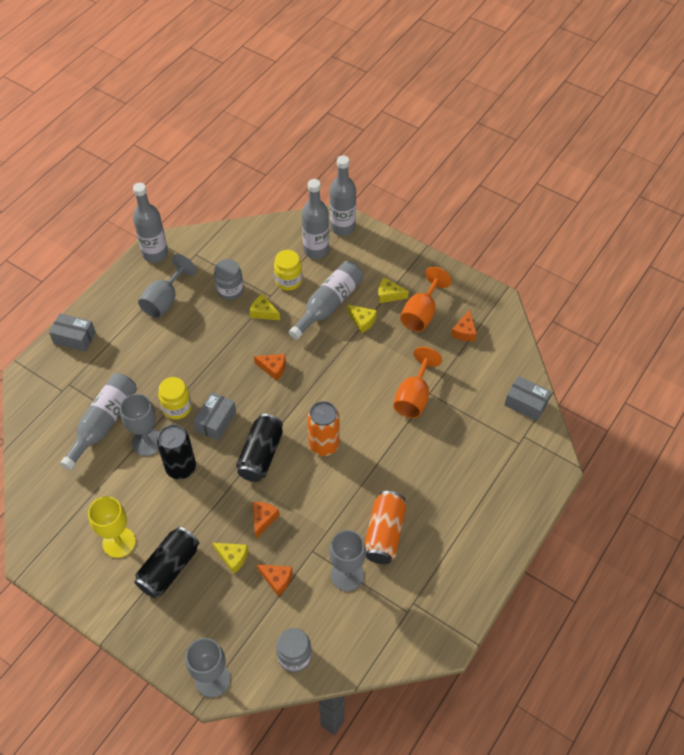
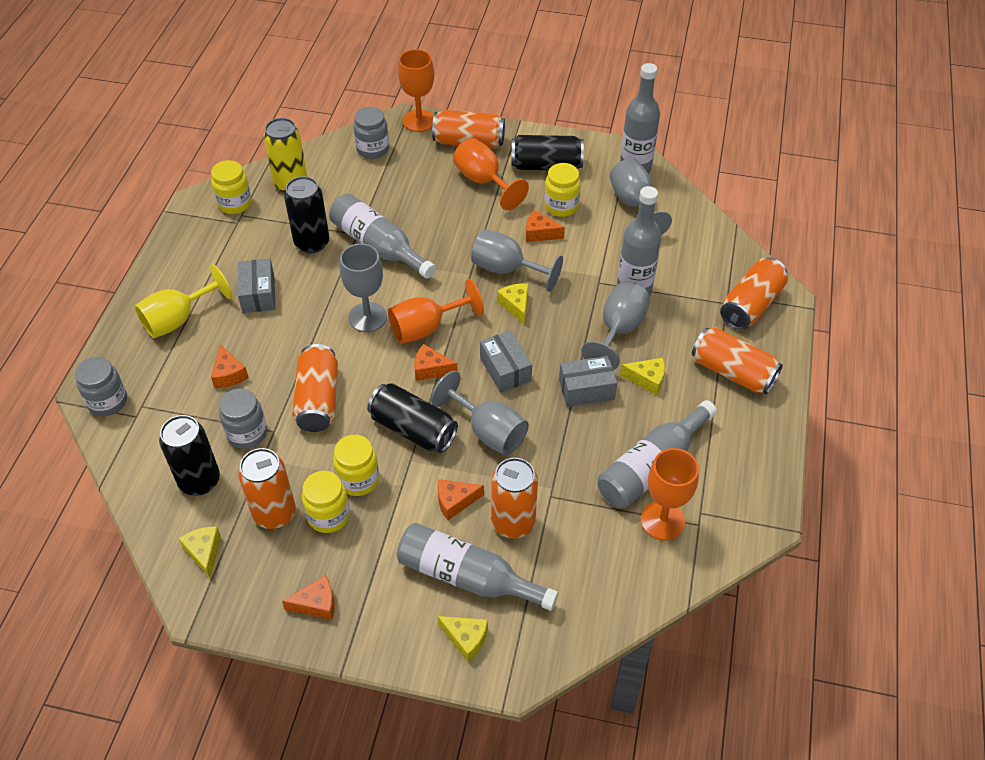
black can: 3 -> 4
grey goblet: 4 -> 5
grey jar: 2 -> 3
orange can: 2 -> 6
orange cheese: 4 -> 5
orange goblet: 2 -> 4
yellow can: 0 -> 1
yellow jar: 2 -> 4

